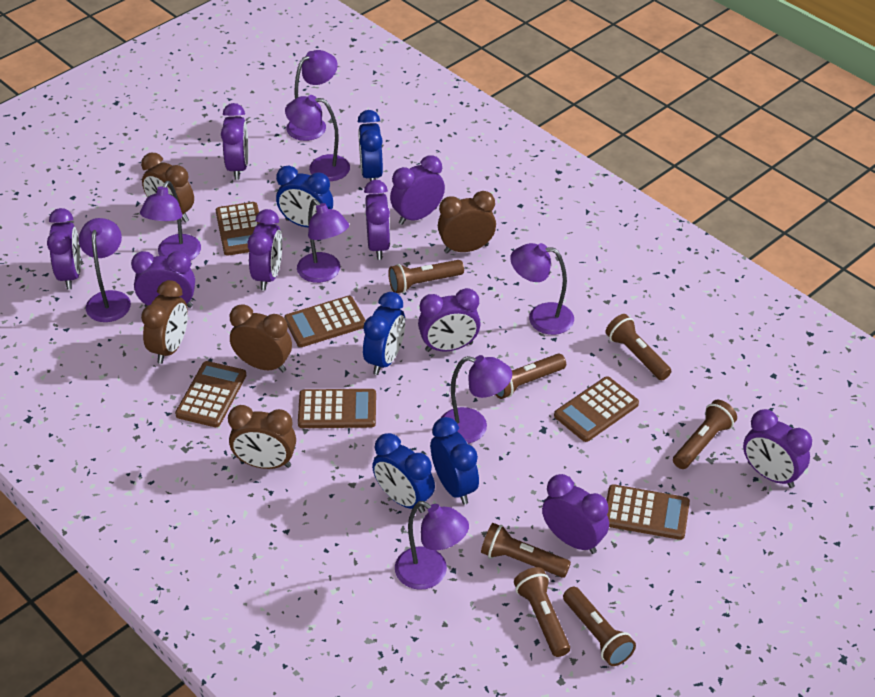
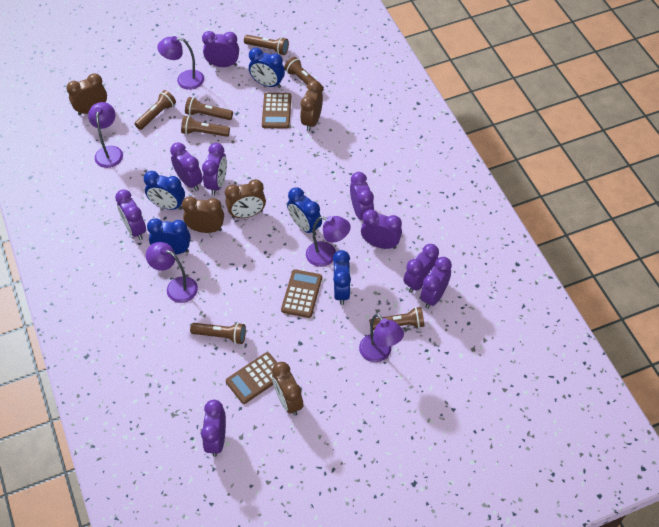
brown calculator: 6 -> 3
purple lamp: 8 -> 5

